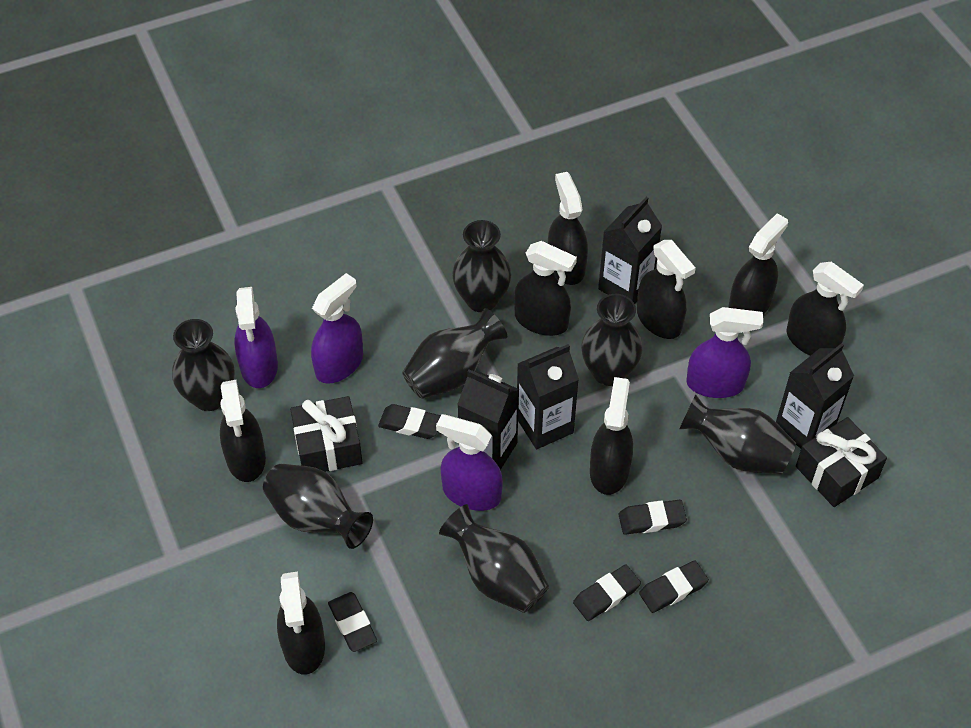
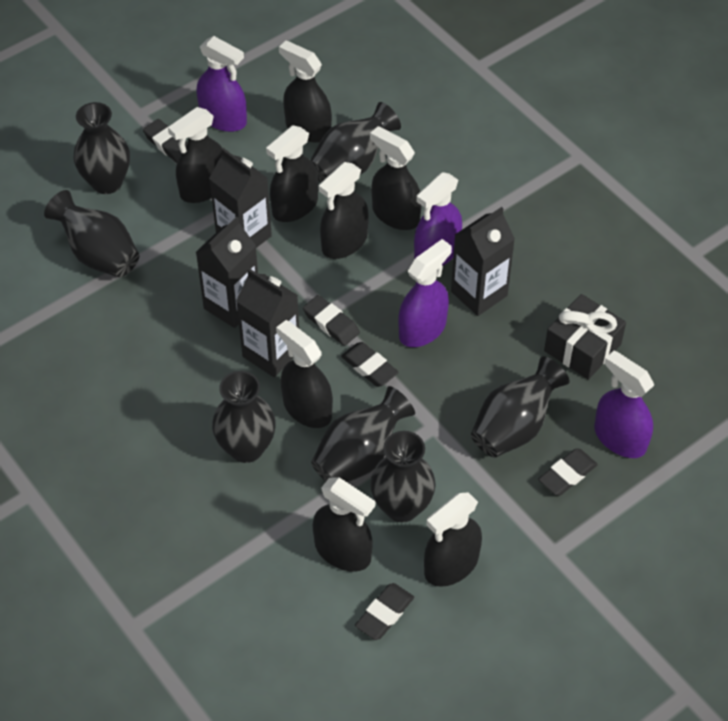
black gift: 2 -> 1

